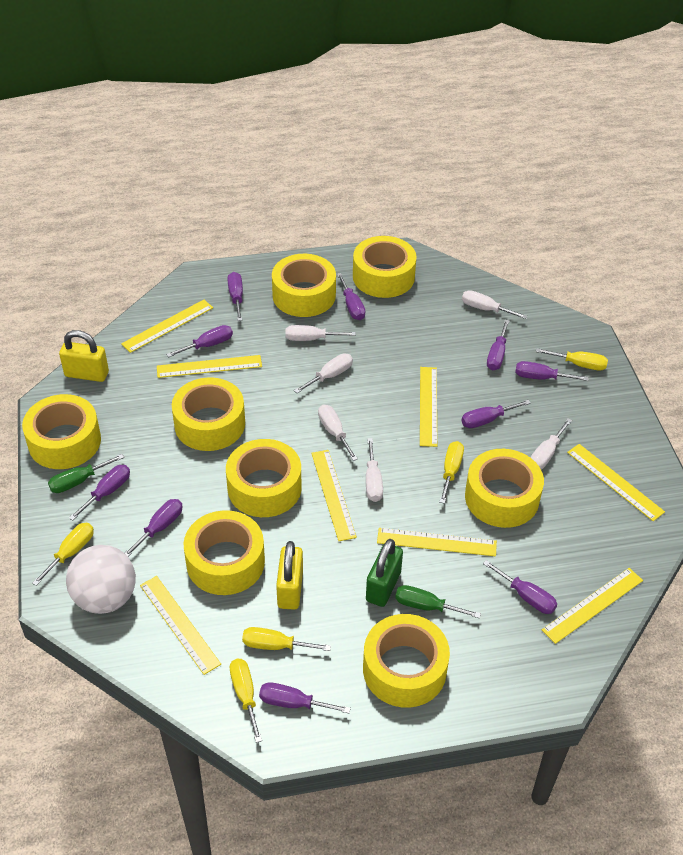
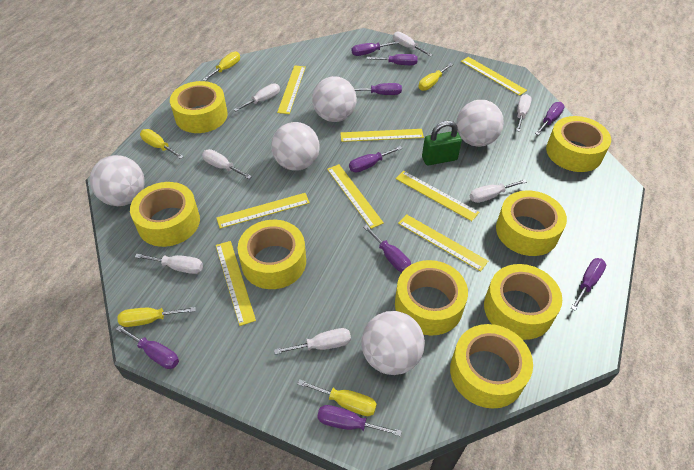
green screwdriver: 2 -> 0
purple screwdriver: 10 -> 9
white ball: 1 -> 5
white screwdriver: 6 -> 7
yellow padlock: 2 -> 0

